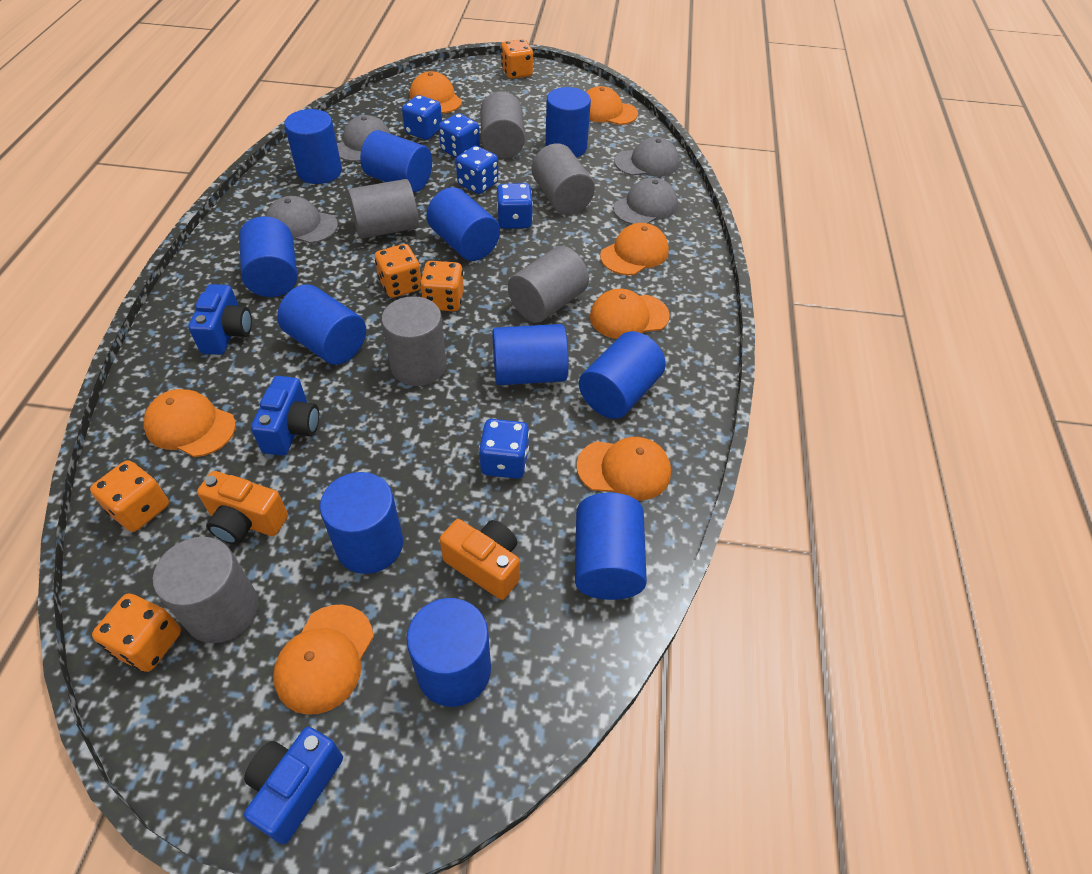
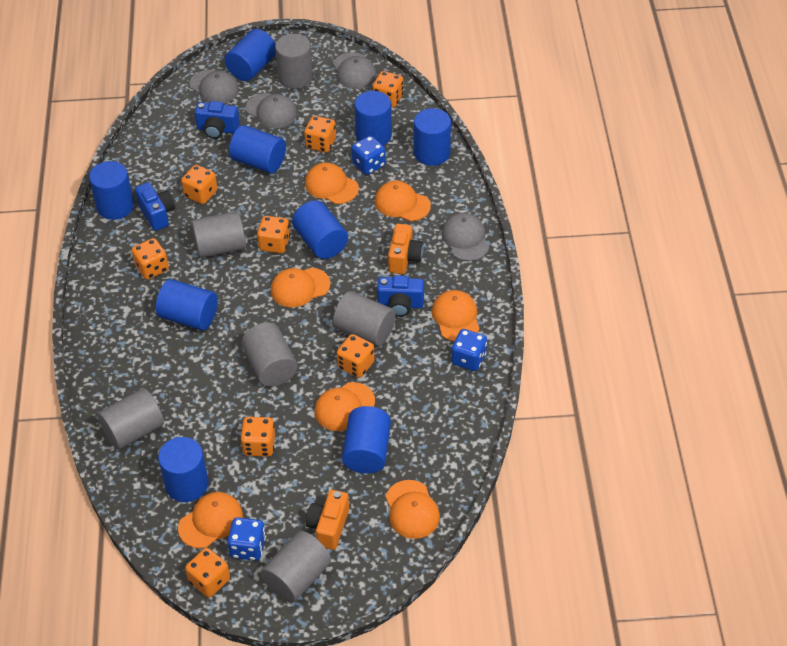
blue cylinder: 11 -> 9
blue dice: 5 -> 3
orange dice: 5 -> 8

